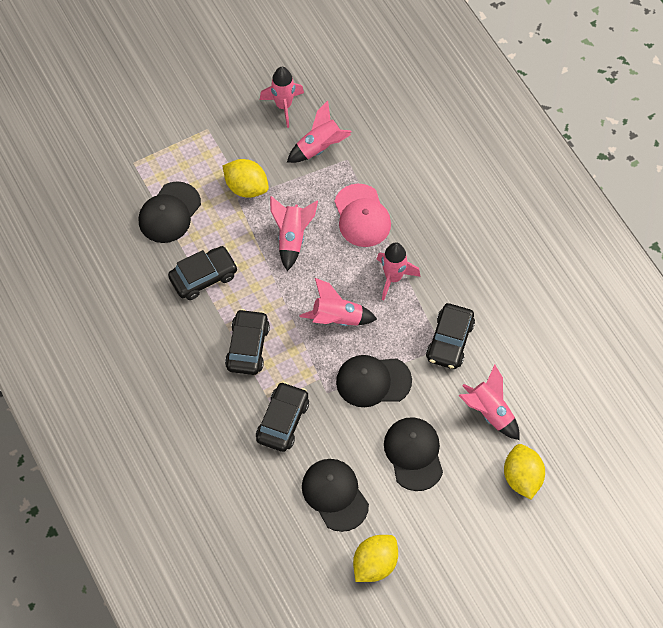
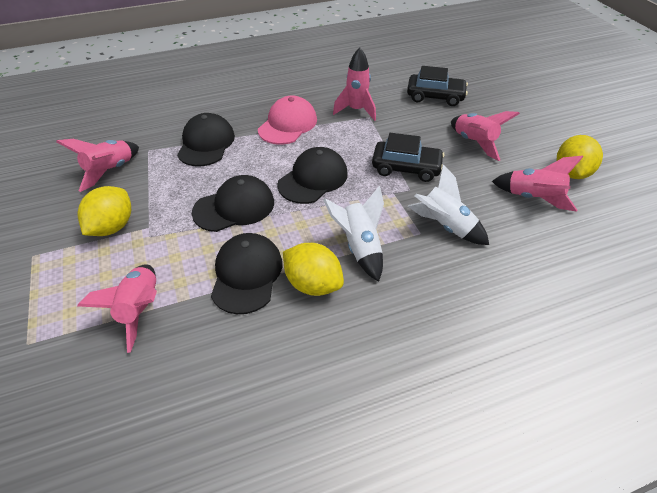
black car: 4 -> 2
pink rocket: 6 -> 5
white rocket: 0 -> 2

